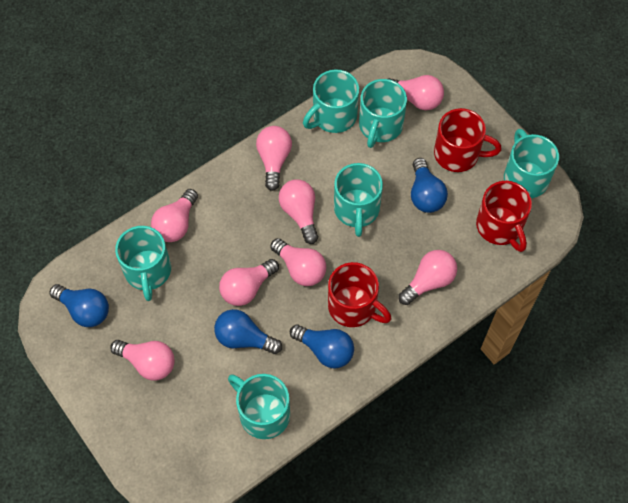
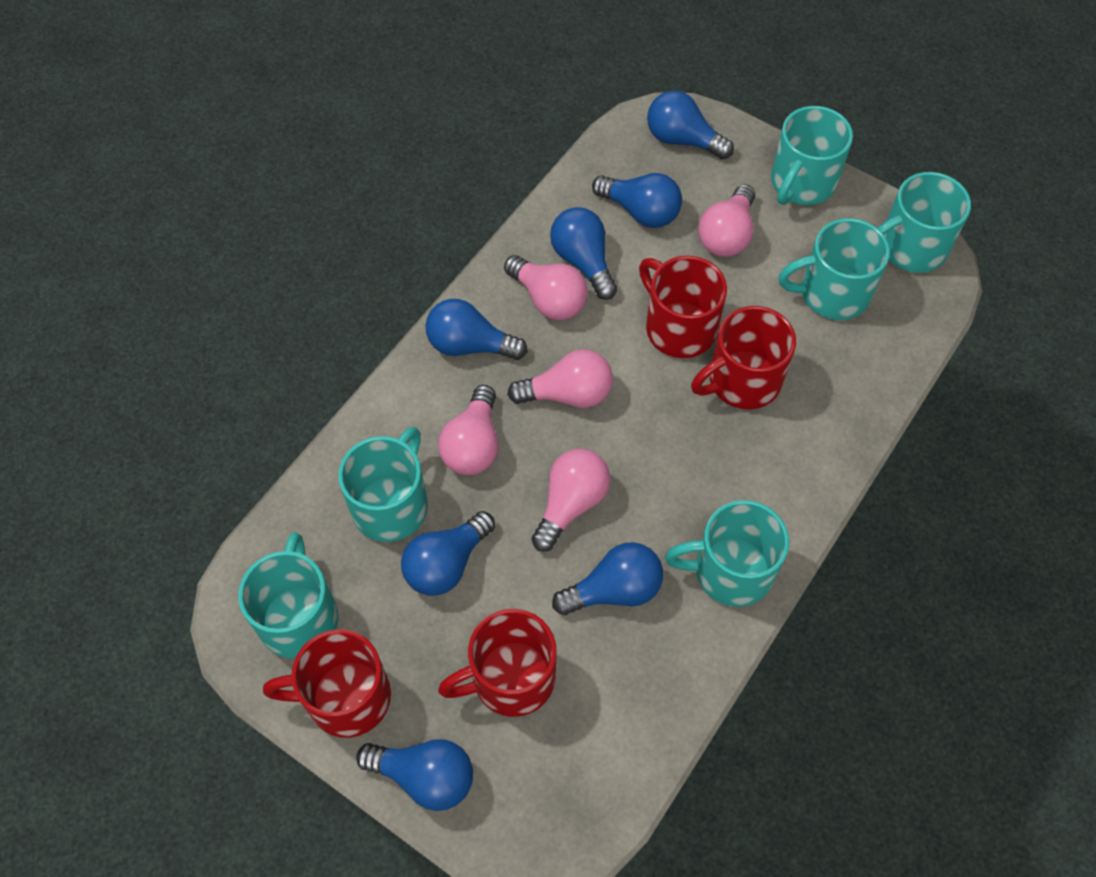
blue light bulb: 4 -> 7
pink light bulb: 8 -> 5
red mug: 3 -> 4

